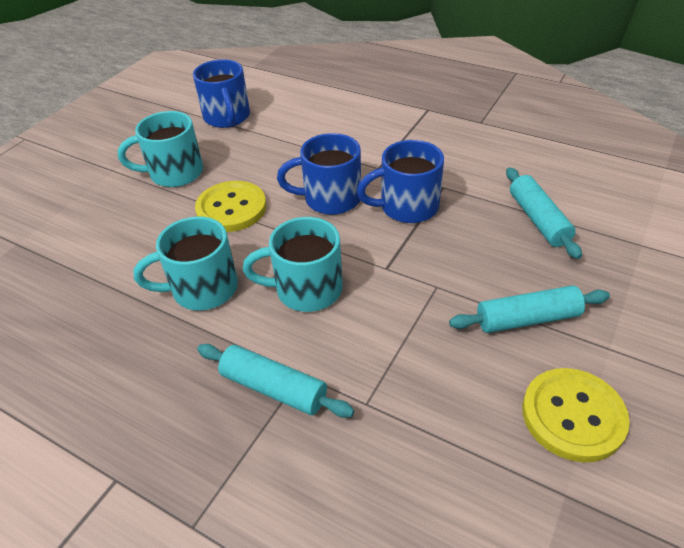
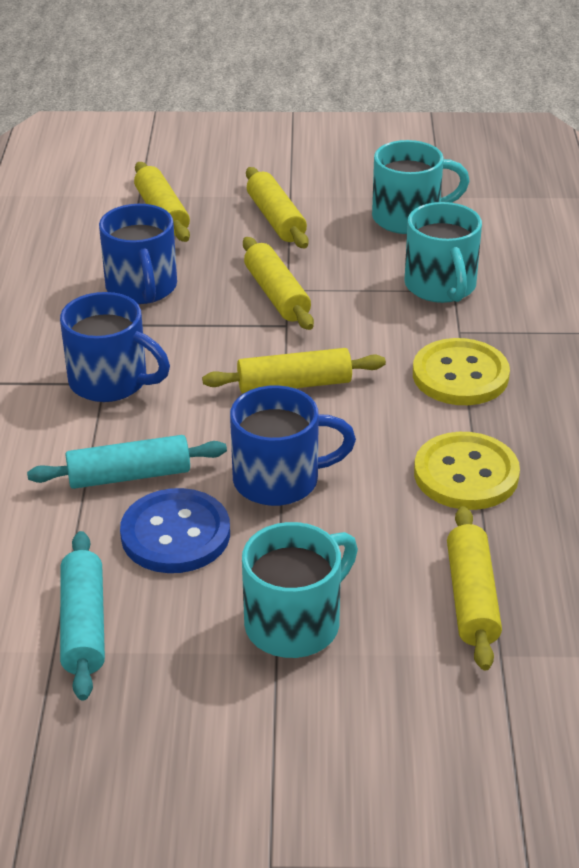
blue button: 0 -> 1
turquoise rolling pin: 3 -> 2
yellow rolling pin: 0 -> 5

